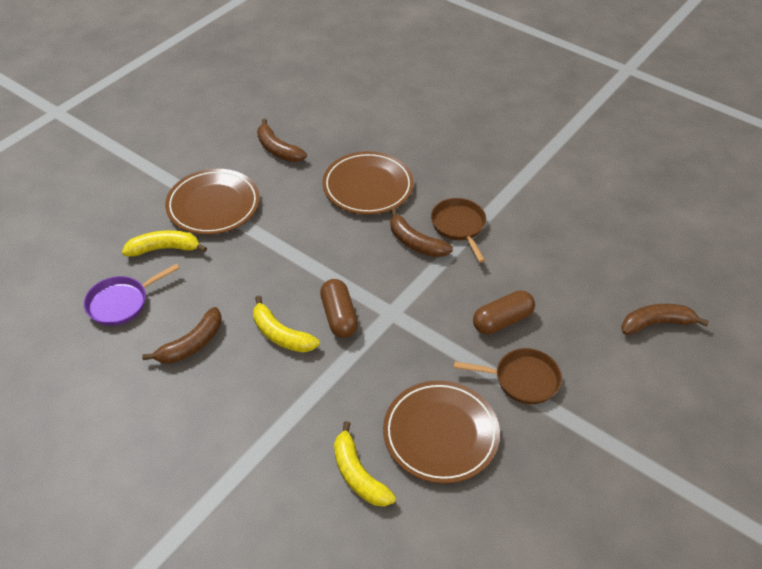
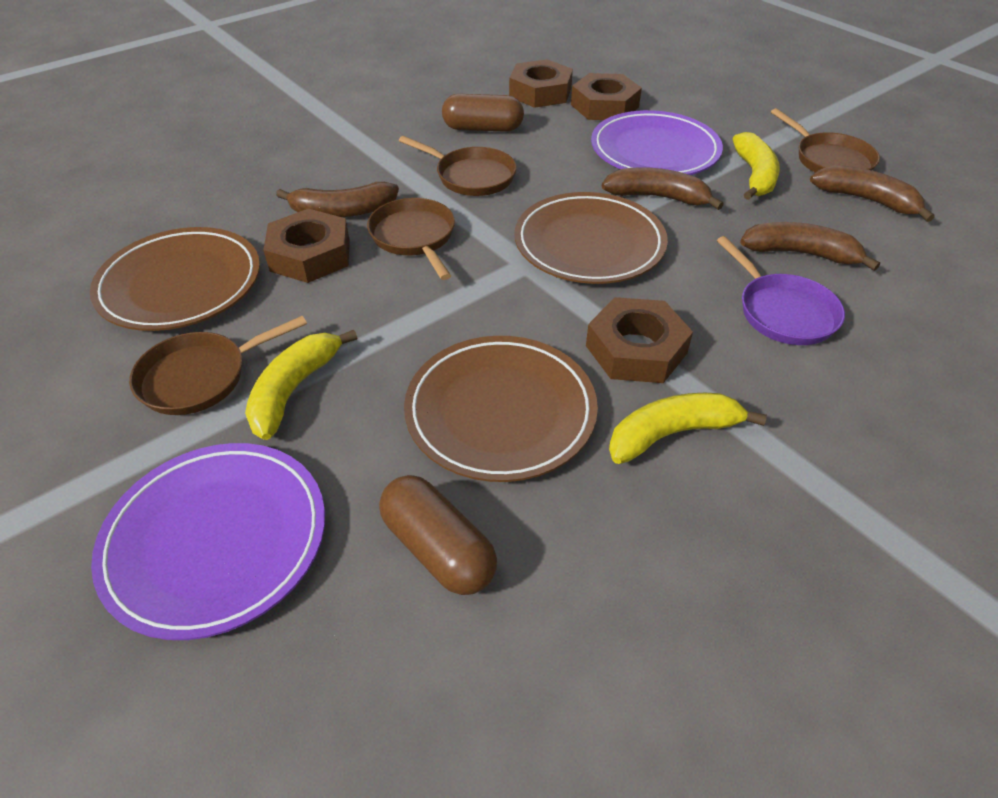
brown nut: 0 -> 4
brown pan: 2 -> 4
purple plate: 0 -> 2

